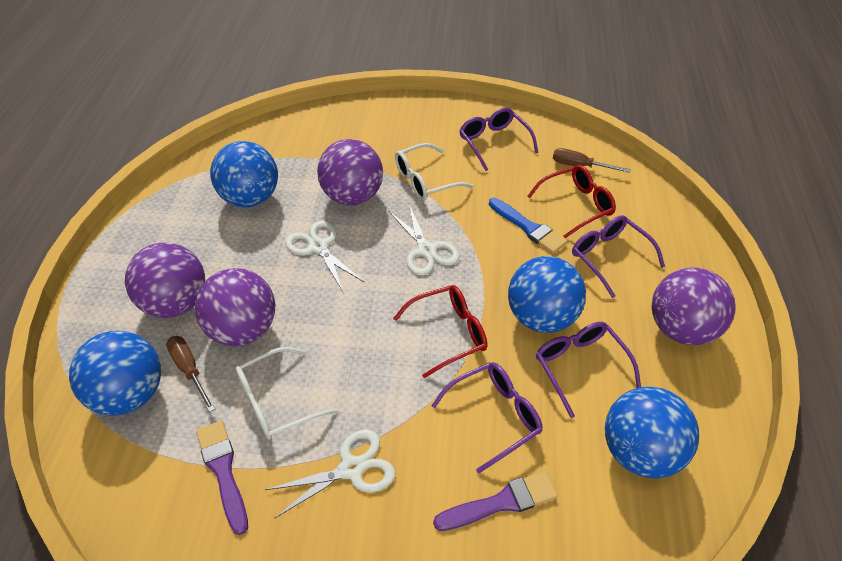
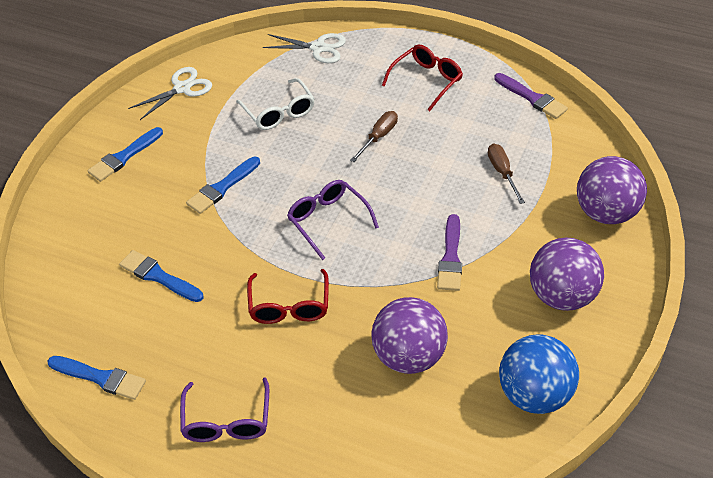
blue ball: 4 -> 1
blue brush: 1 -> 4
purple ball: 4 -> 3
purple glasses: 4 -> 2
white glasses: 2 -> 1
white scissors: 3 -> 2

